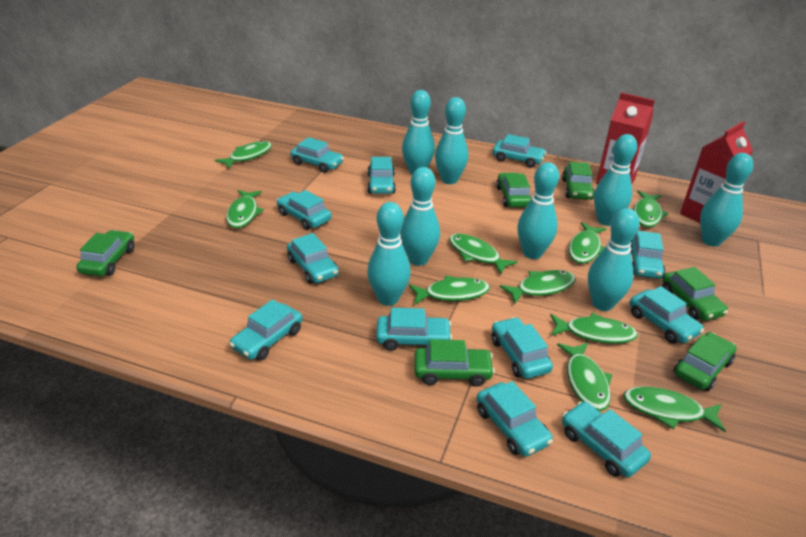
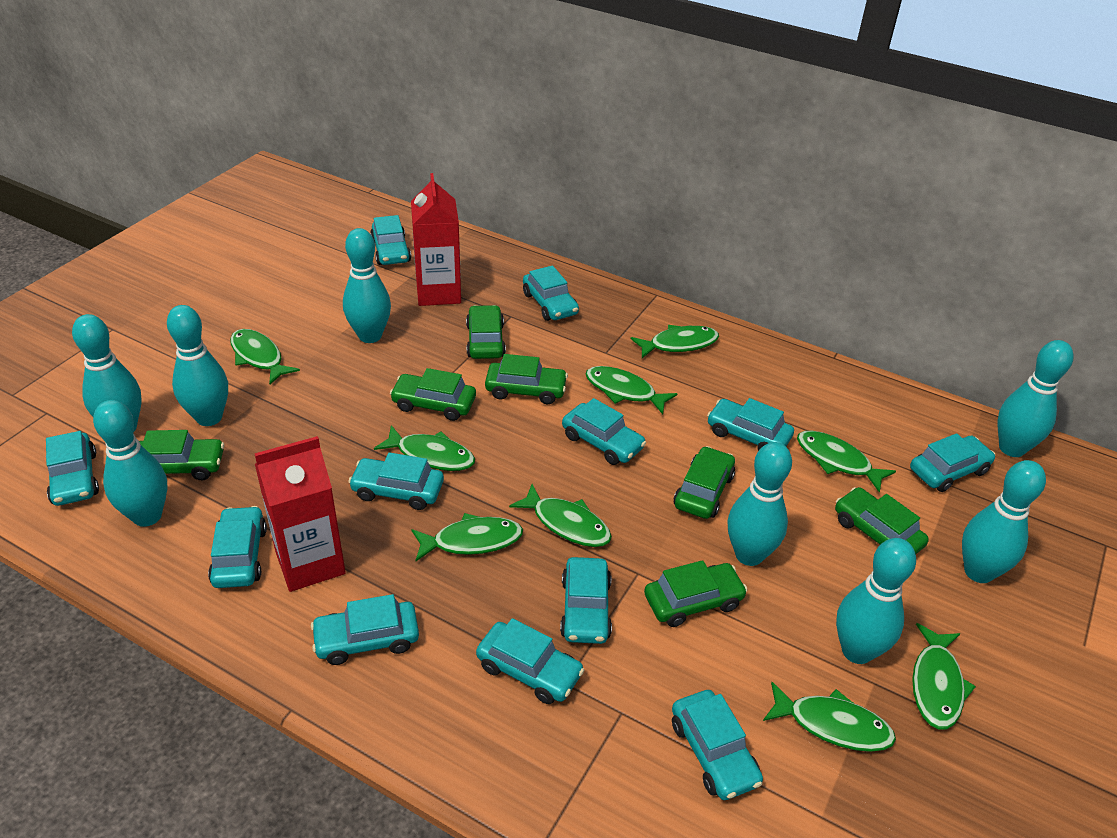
green car: 6 -> 7
green fish: 10 -> 9

